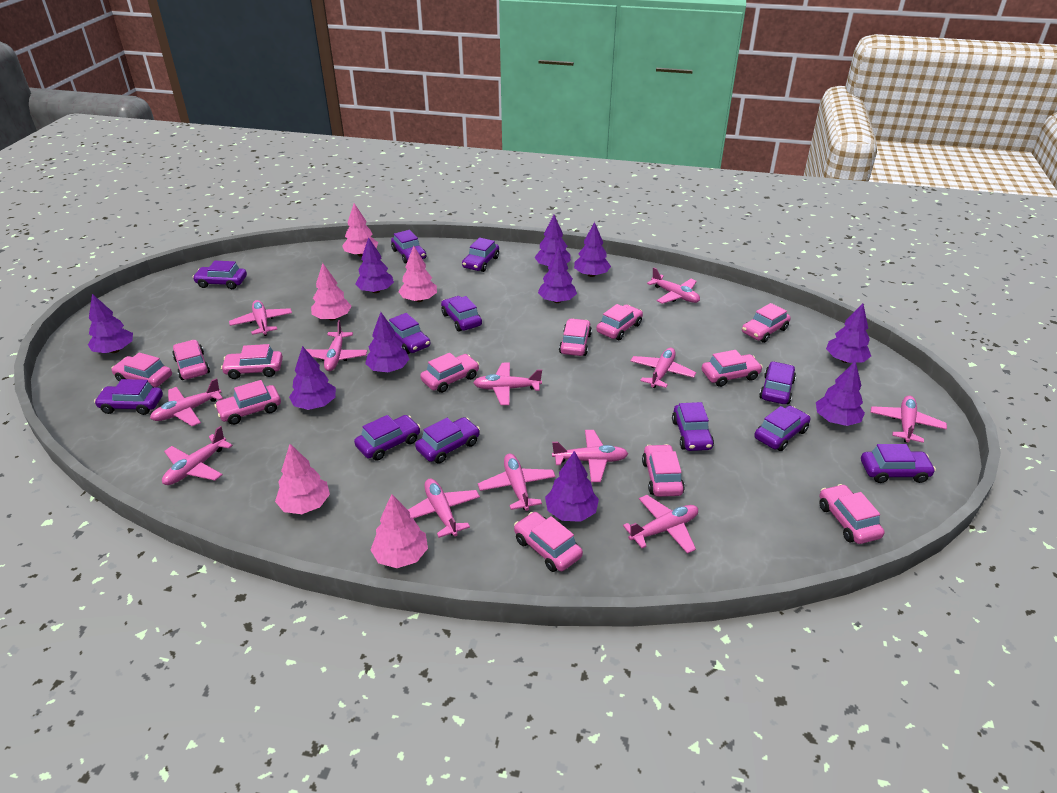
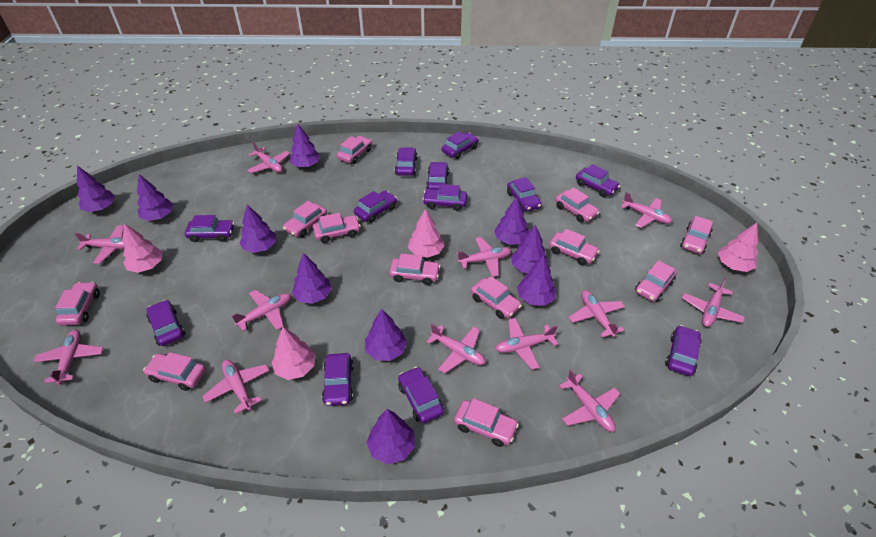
pink tree: 5 -> 4

